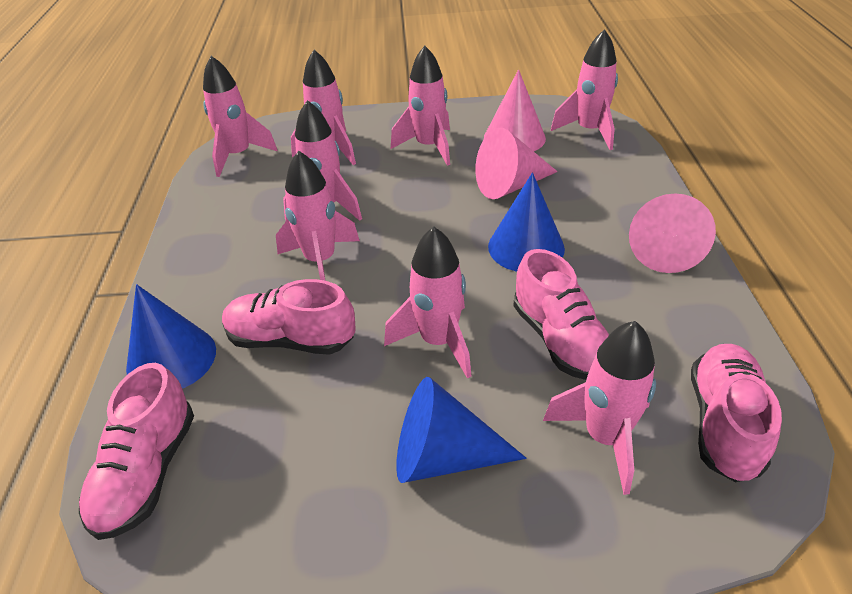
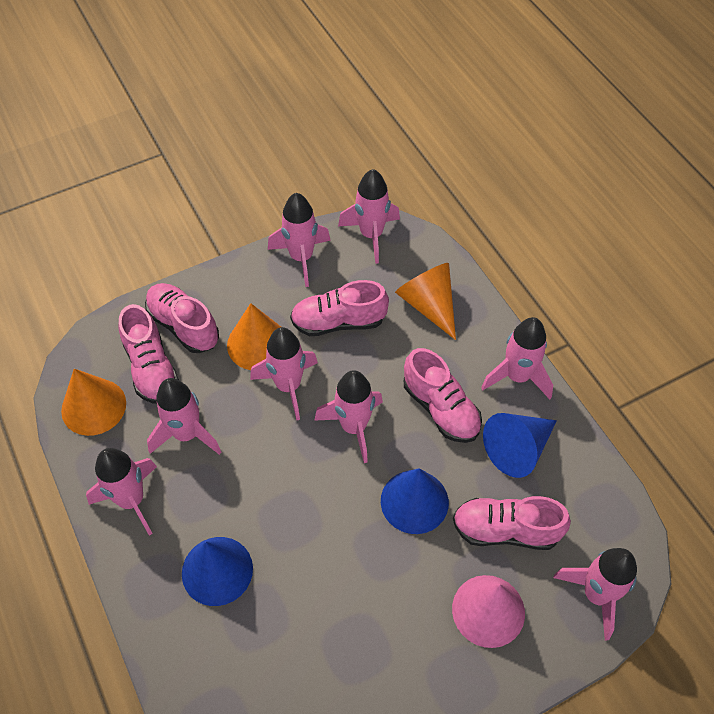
orange cone: 0 -> 3
pink cone: 3 -> 1
pink shoe: 4 -> 5

